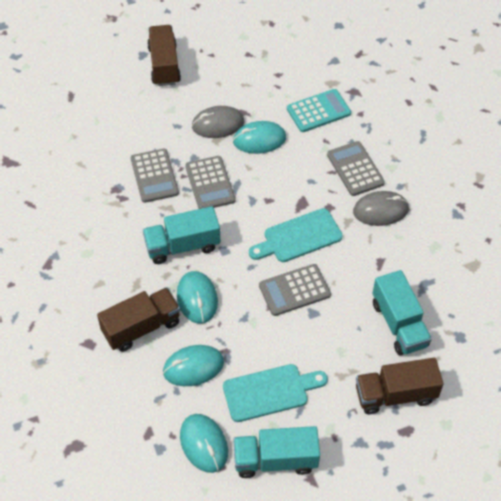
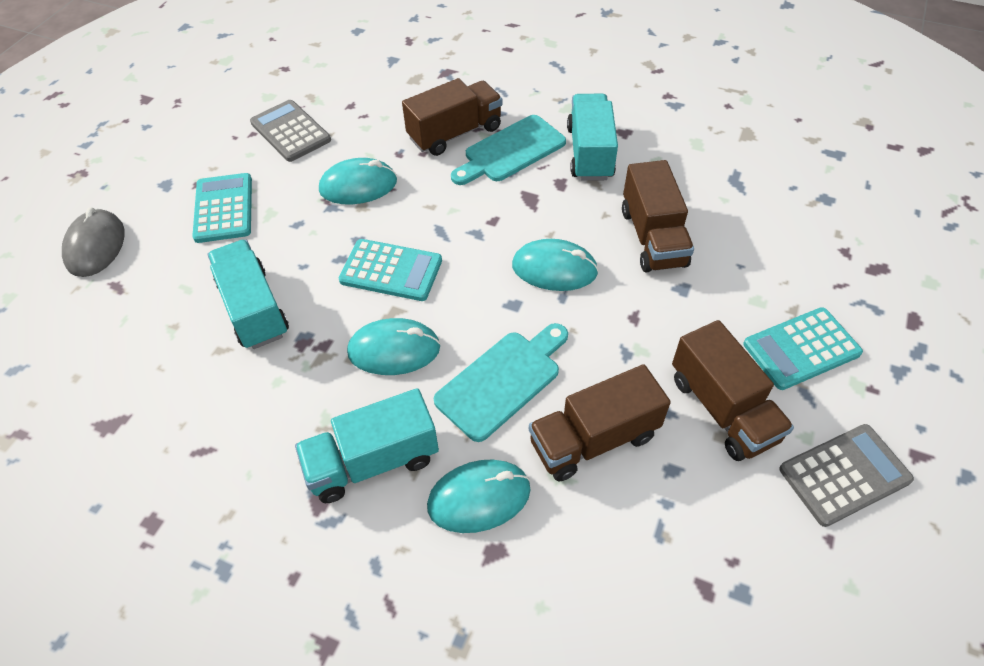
brown truck: 3 -> 4
grey calculator: 4 -> 2
grey mouse: 2 -> 1
turquoise calculator: 1 -> 3

